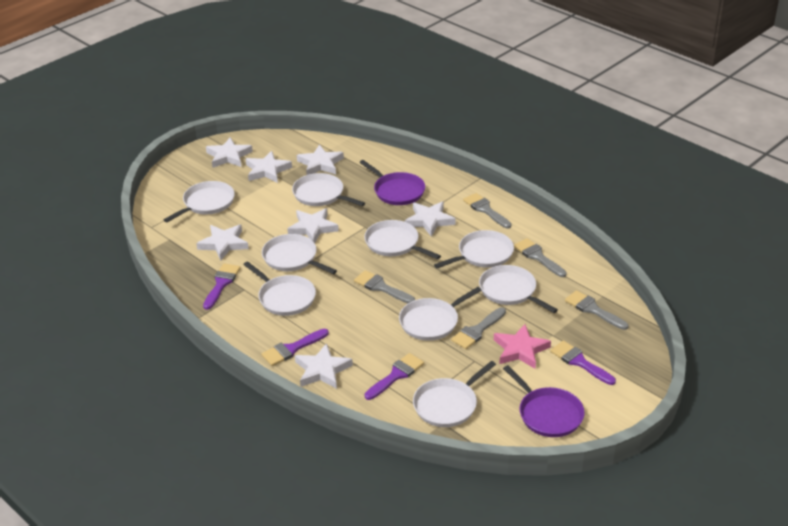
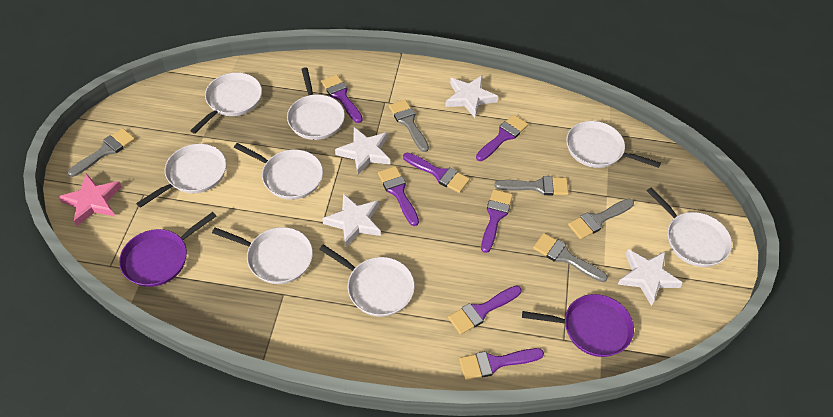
purple brush: 4 -> 7
white pan: 9 -> 8
white star: 7 -> 4

